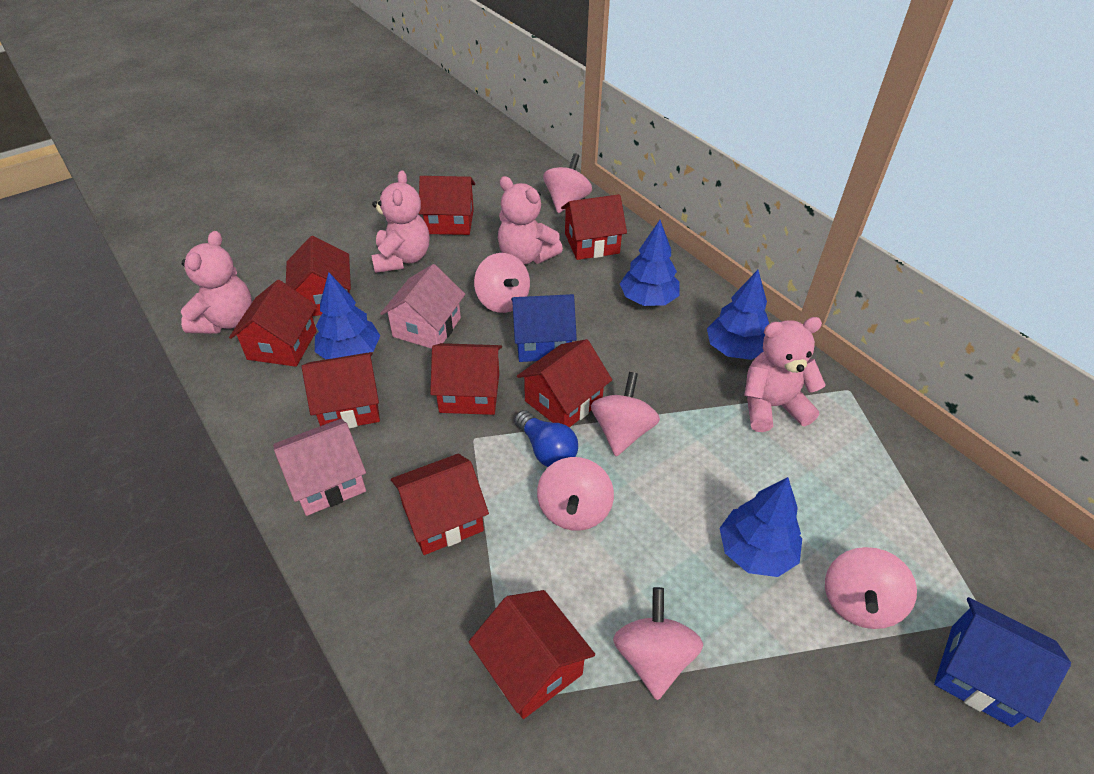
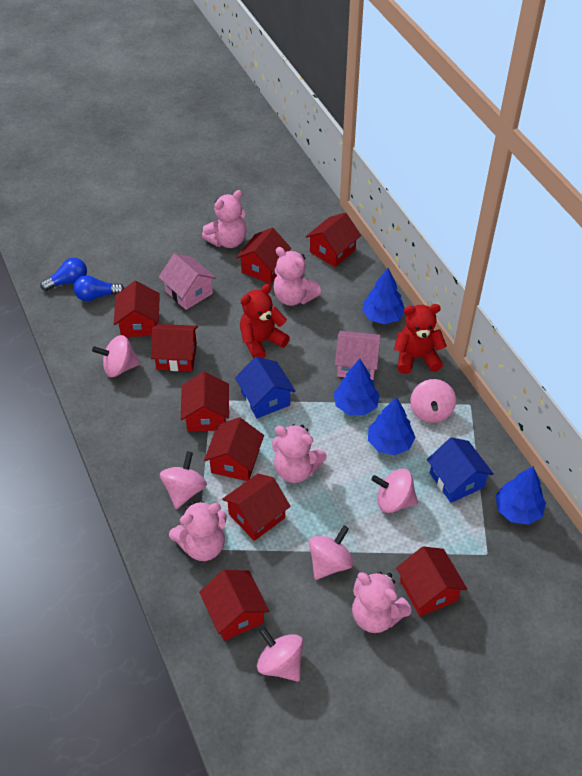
blue light bulb: 1 -> 2
pink teddy bear: 4 -> 5
red teddy bear: 0 -> 2

